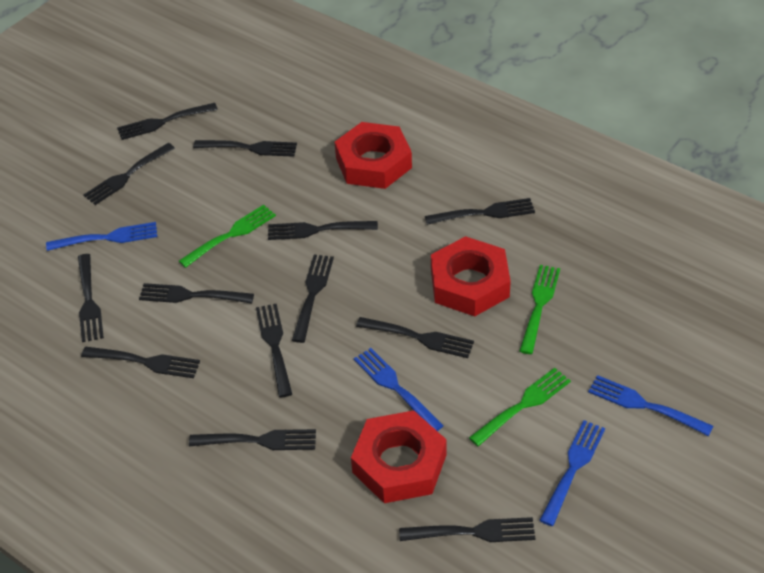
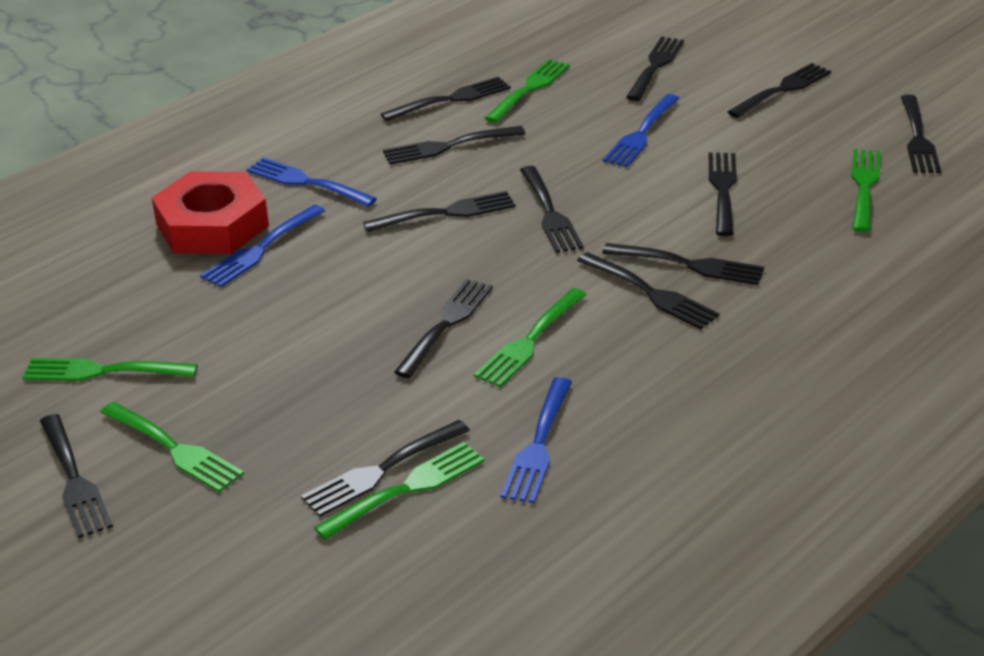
green fork: 3 -> 6
red nut: 3 -> 1

